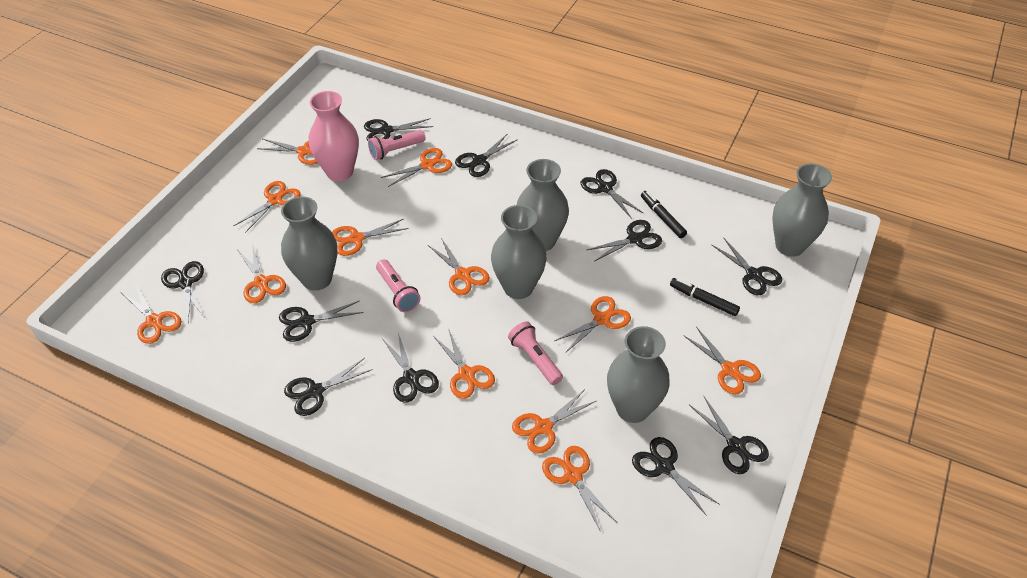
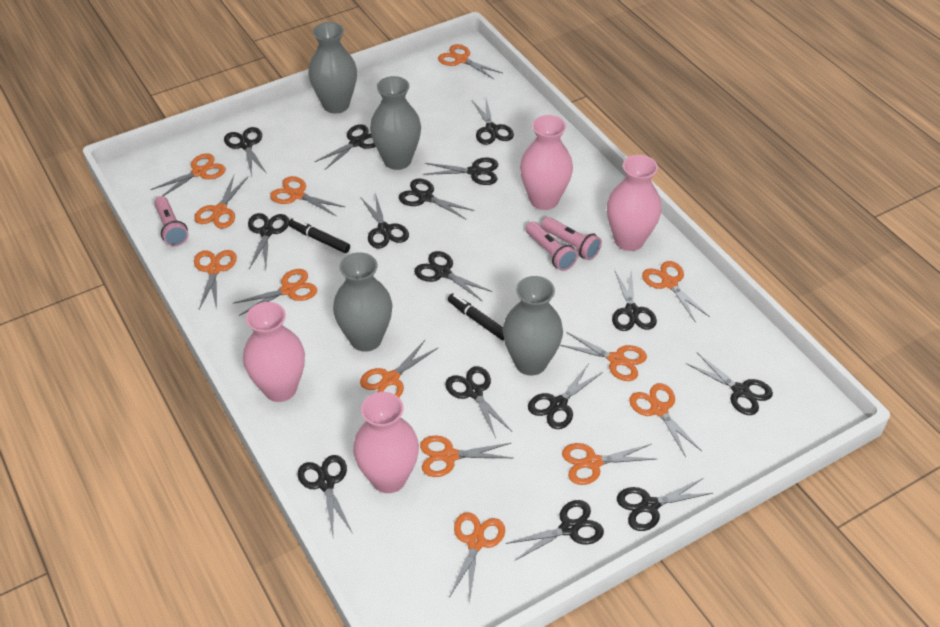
black scissors: 11 -> 15
grey vase: 5 -> 4
orange scissors: 12 -> 13
pink vase: 1 -> 4

